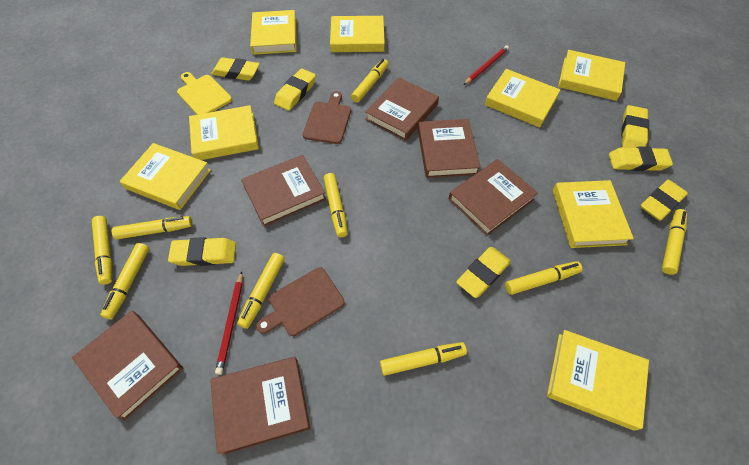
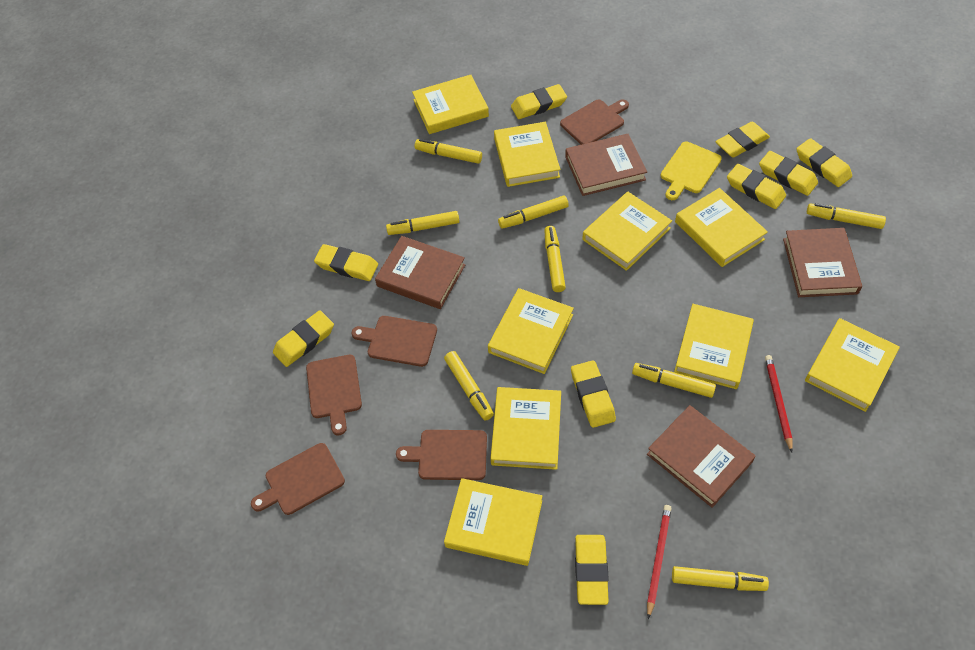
brown book: 6 -> 4
brown cutting board: 2 -> 5
yellow book: 8 -> 9
yellow eraser: 7 -> 9
yellow marker: 9 -> 8

